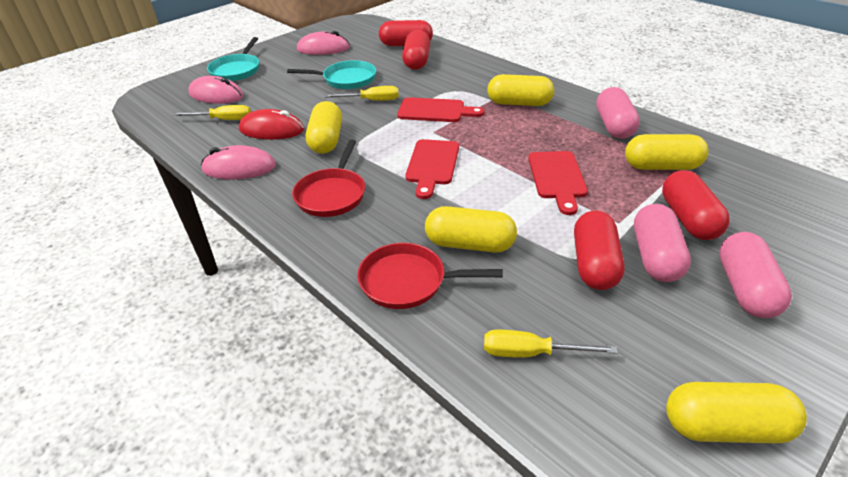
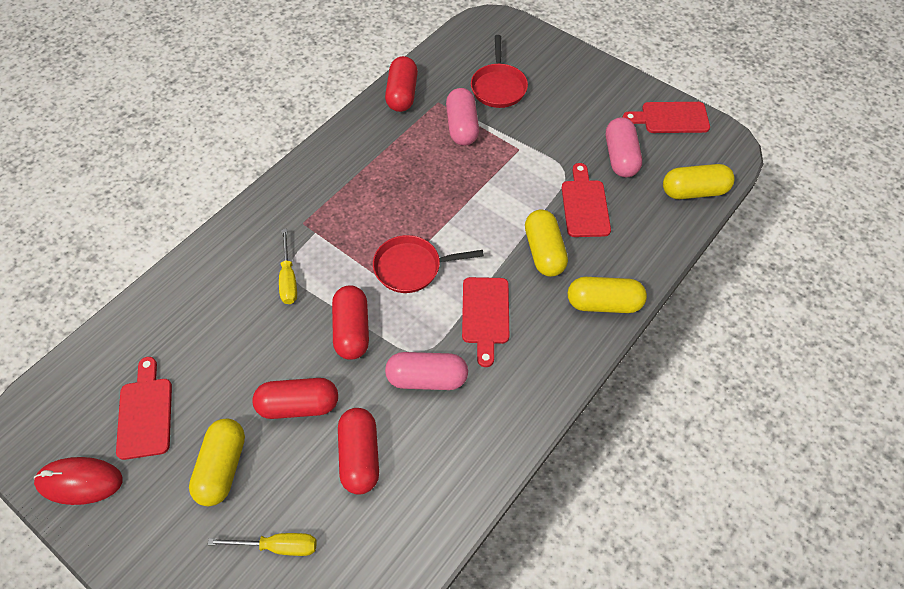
pink mouse: 3 -> 0
red cutting board: 3 -> 4
turquoise pan: 2 -> 0
yellow capsule: 5 -> 4
yellow screwdriver: 3 -> 2

